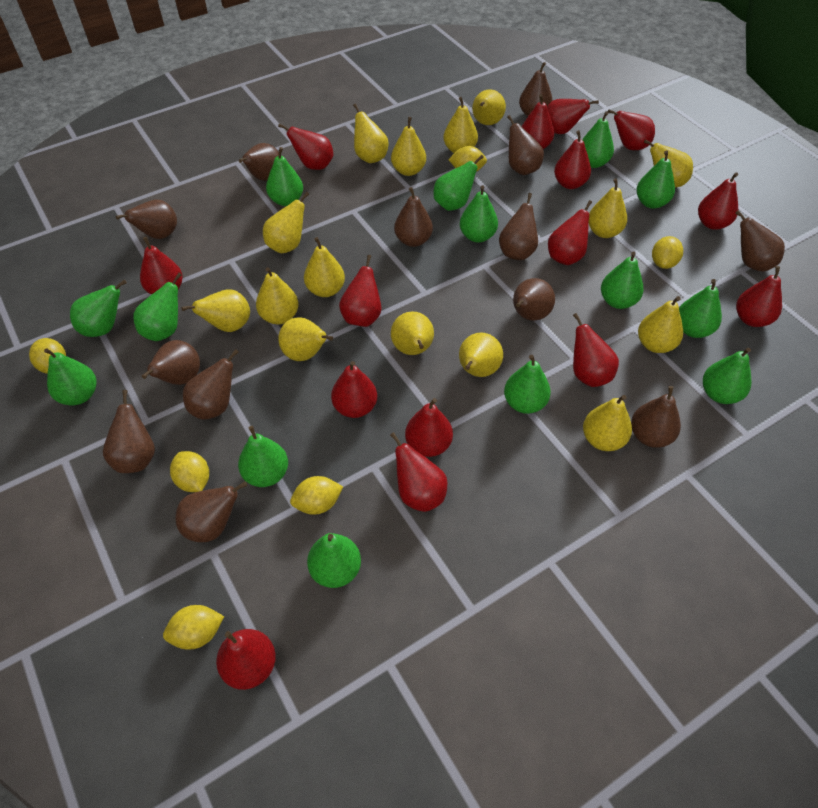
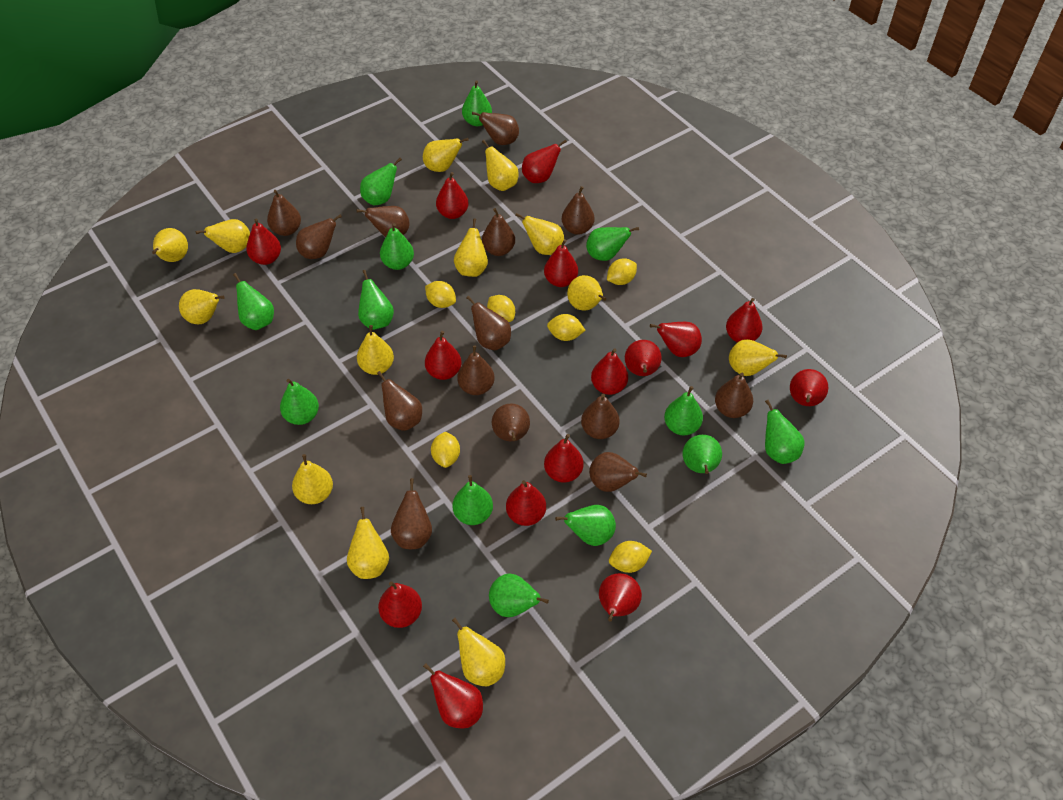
brown pear: 13 -> 14
green pear: 14 -> 13
yellow pear: 15 -> 13

